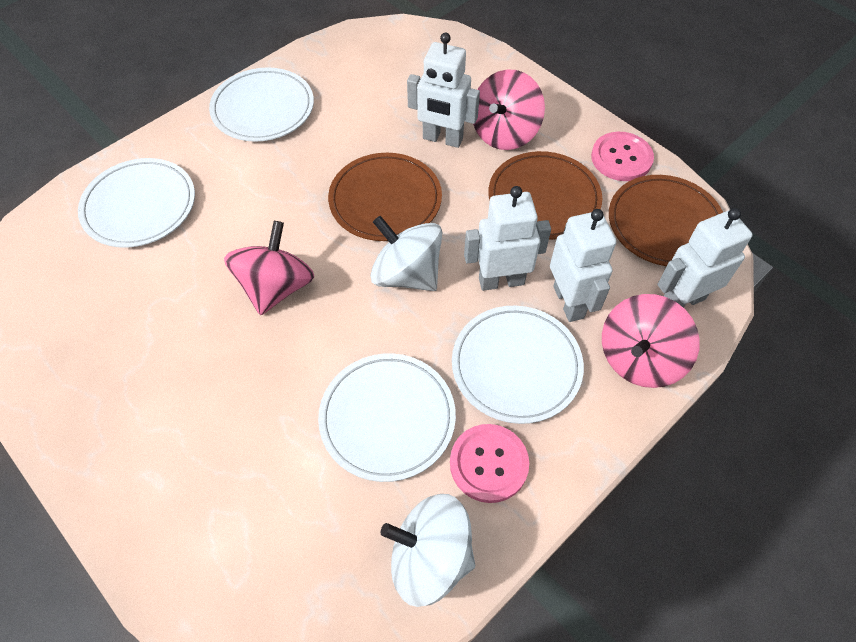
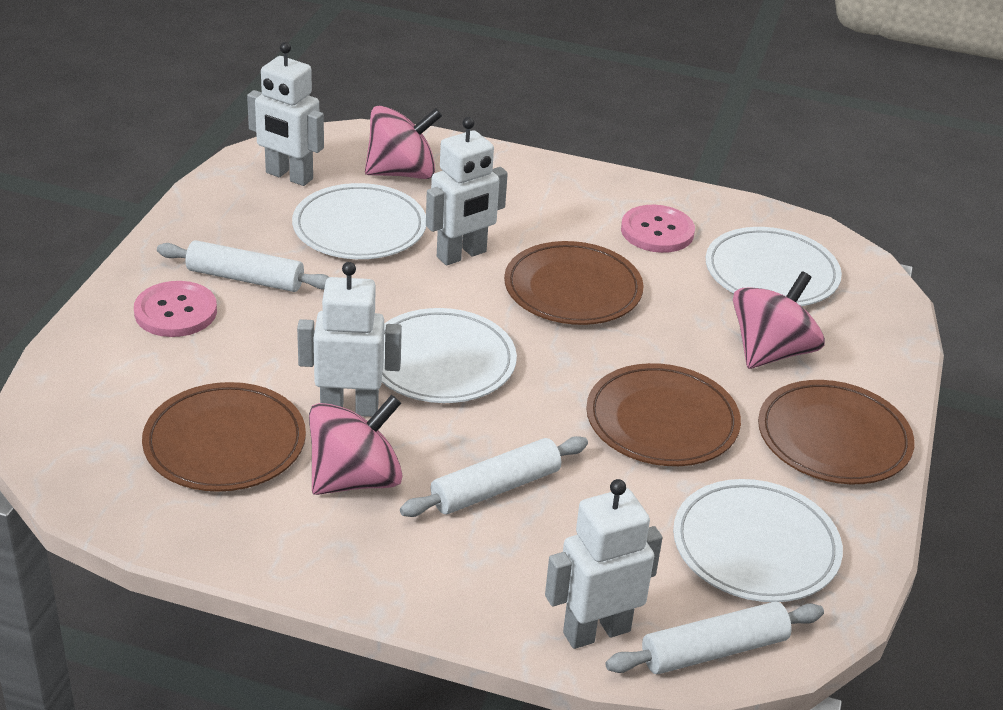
brown plate: 3 -> 4
white rolling pin: 0 -> 3
white spinning top: 2 -> 0

